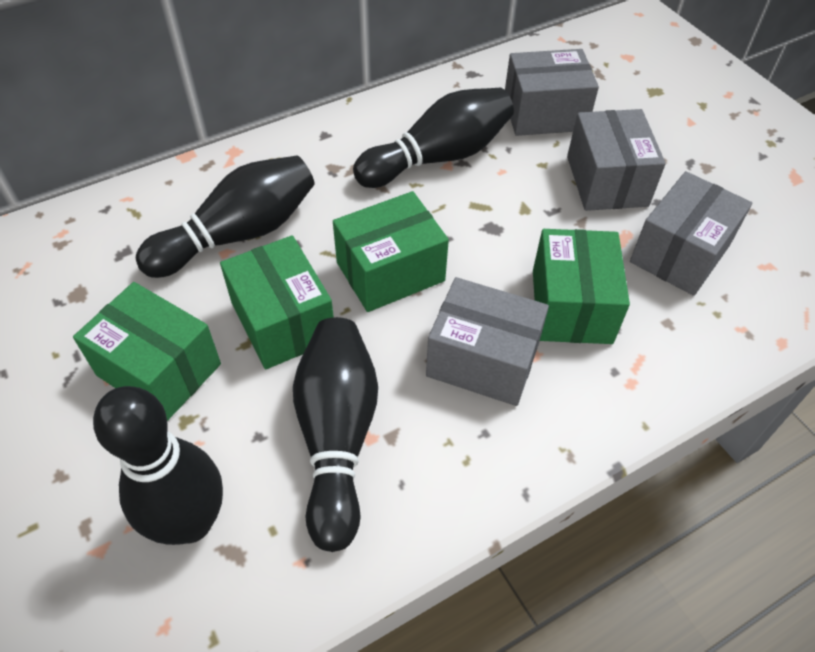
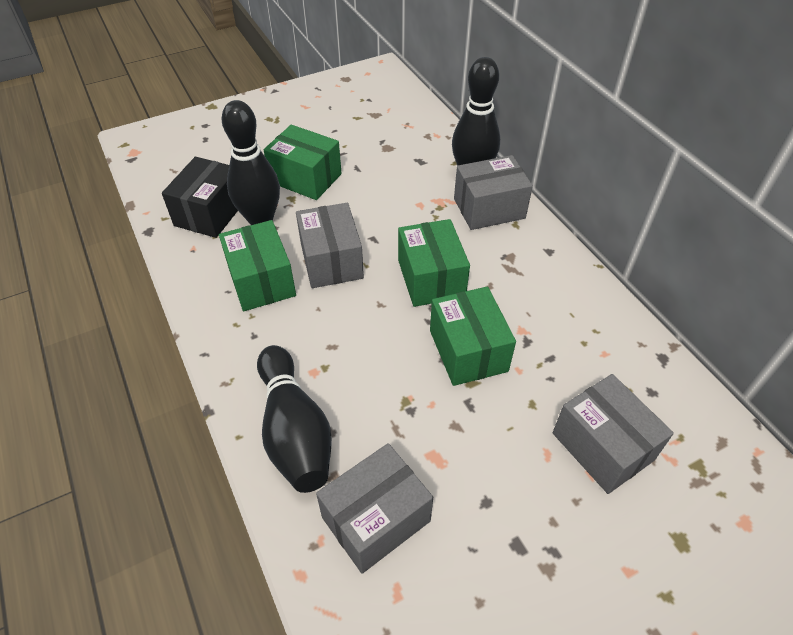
black bowling pin: 4 -> 3
black box: 0 -> 1

